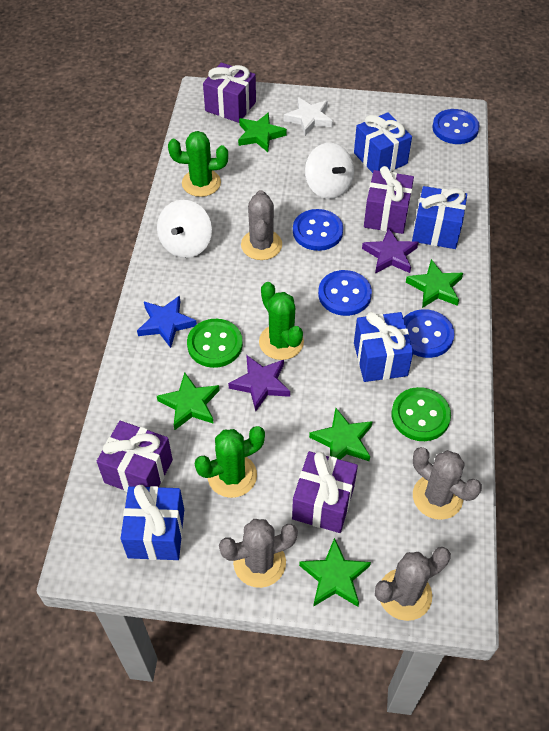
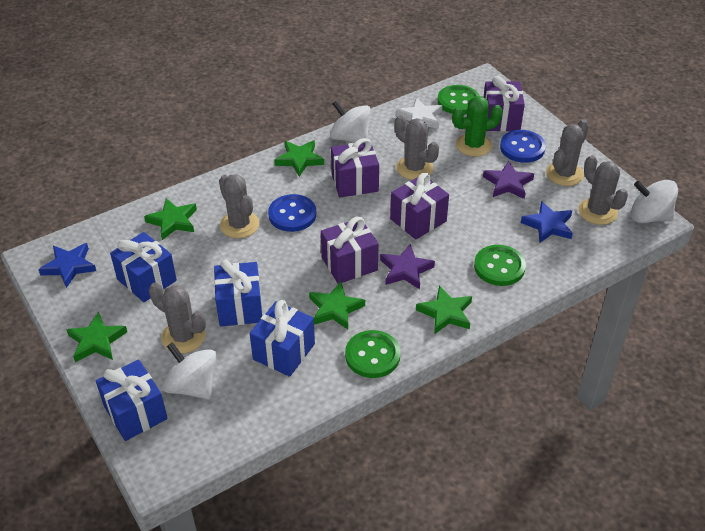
blue button: 4 -> 2
blue star: 1 -> 2
green button: 2 -> 3
green cactus: 3 -> 1
grey cactus: 4 -> 5
white spinning top: 2 -> 3

